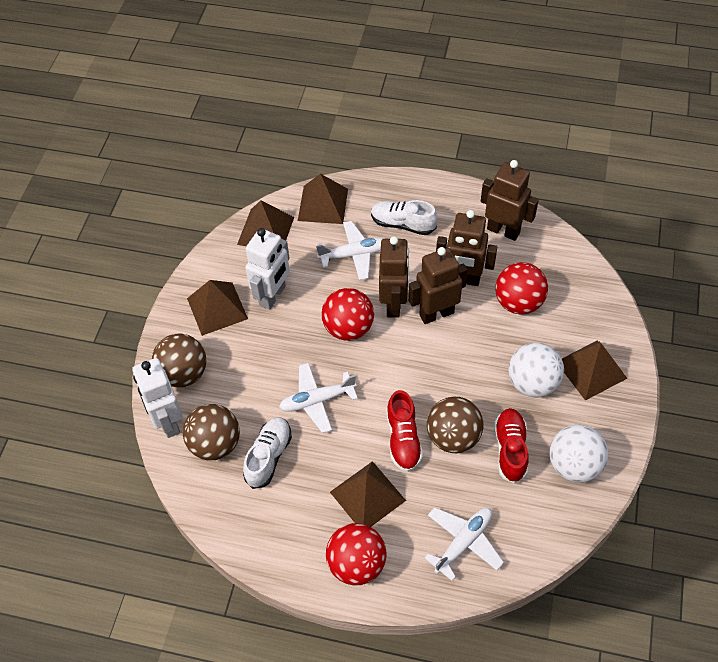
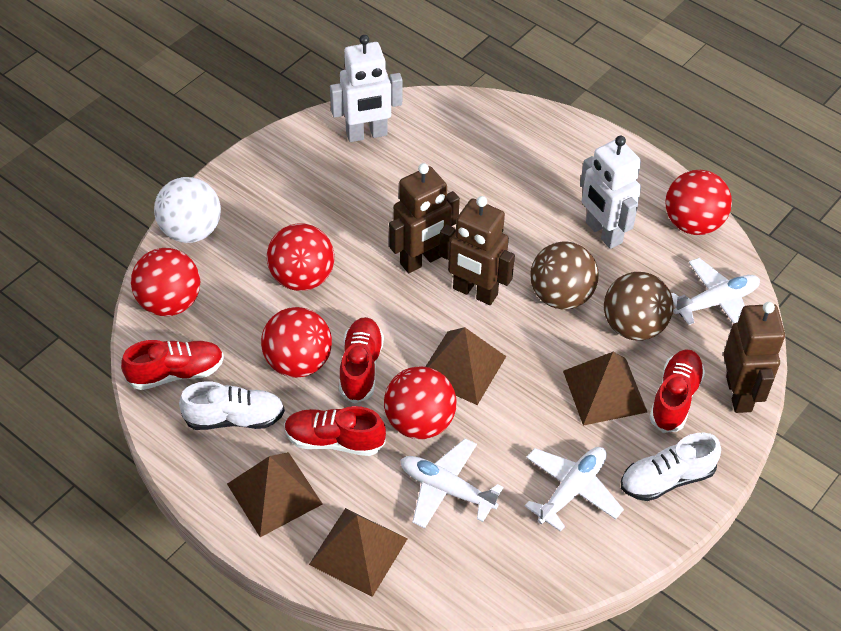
brown ball: 3 -> 2
brown pyramid: 5 -> 4
brown robot: 4 -> 3
red ball: 3 -> 5
red shoe: 2 -> 4
white ball: 2 -> 1

